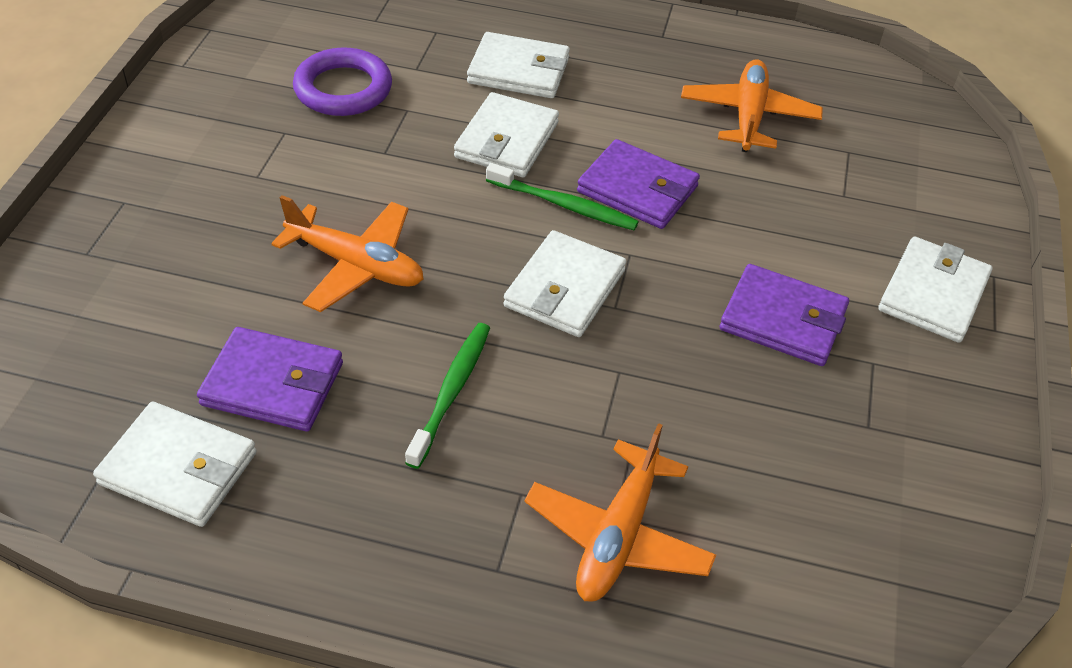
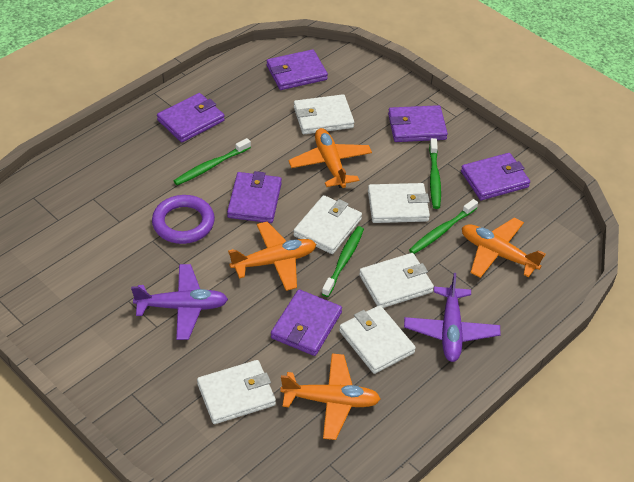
green toothbrush: 2 -> 4
orange plane: 3 -> 4
purple plane: 0 -> 2
purple wallet: 3 -> 6
white wallet: 5 -> 6

